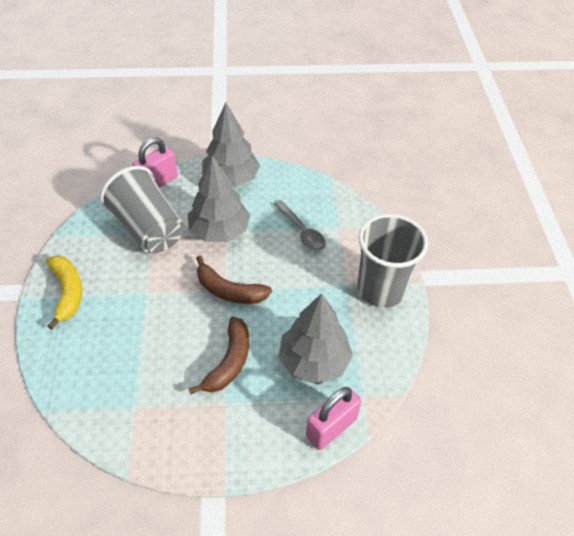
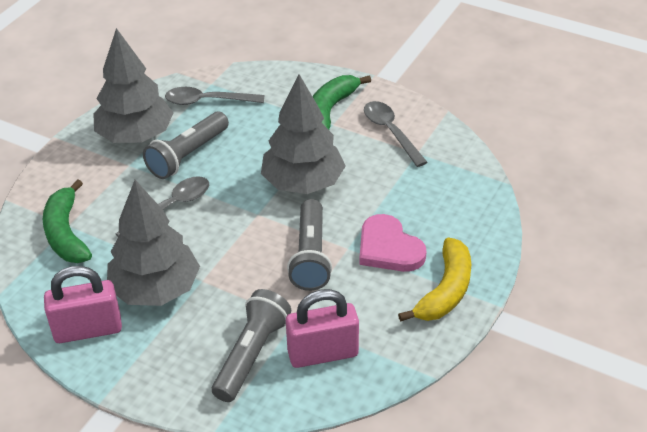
brown banana: 2 -> 0
green banana: 0 -> 2
grey cup: 2 -> 0
grey flashlight: 0 -> 3
grey spoon: 1 -> 3
pink heart: 0 -> 1

